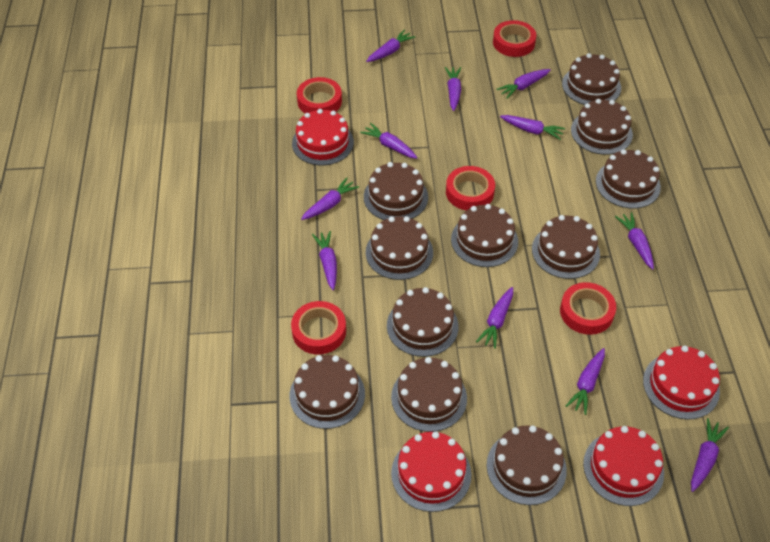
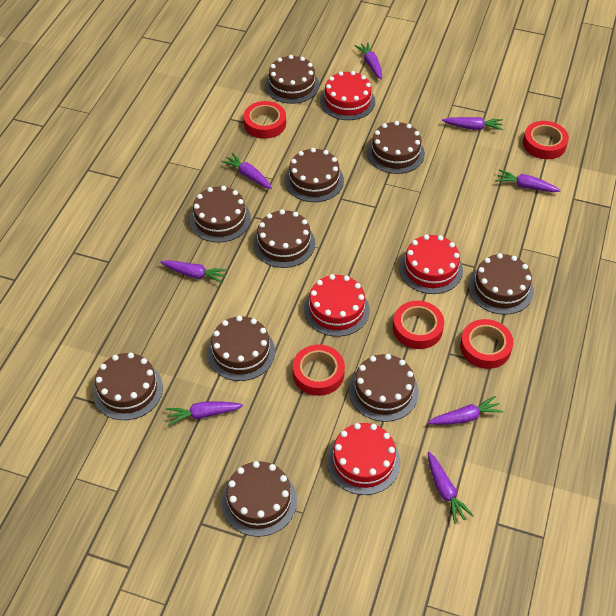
brown cake: 11 -> 10
purple carrot: 11 -> 8

